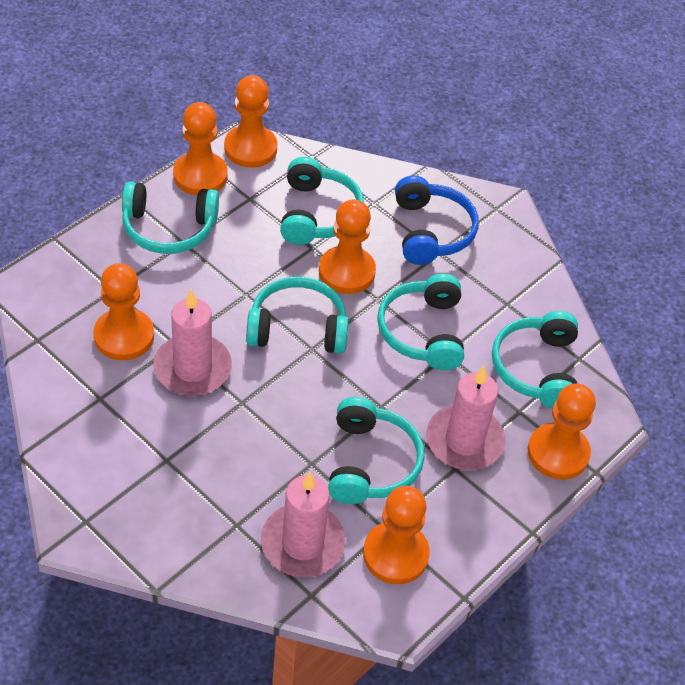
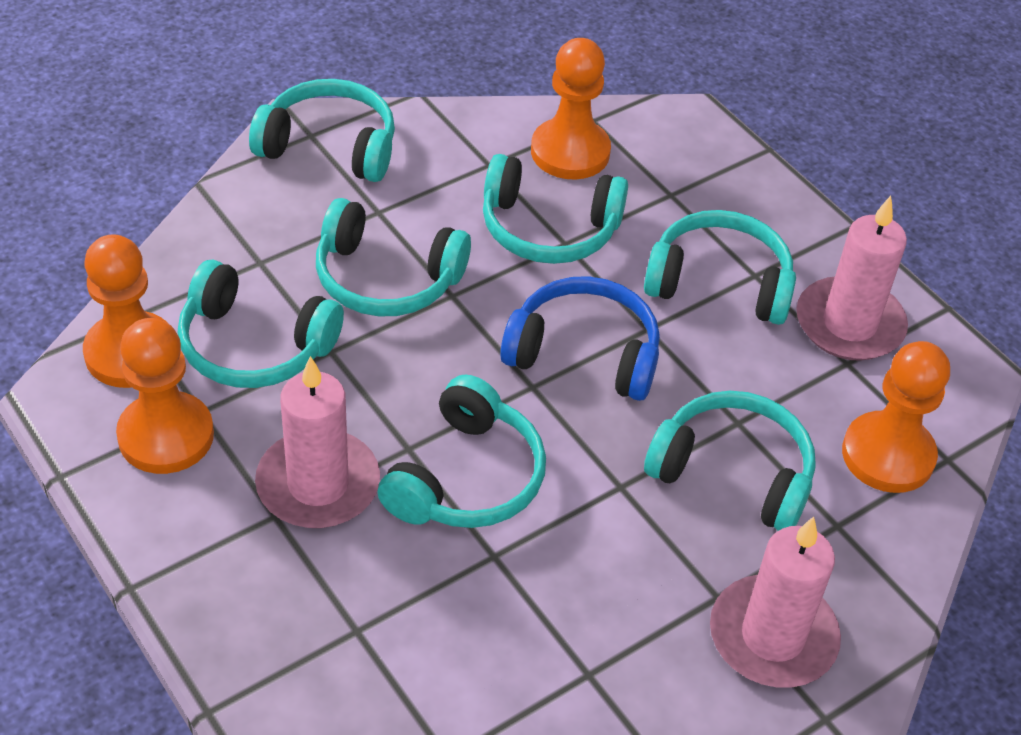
orange pawn: 6 -> 4
turquoise headphones: 6 -> 7

